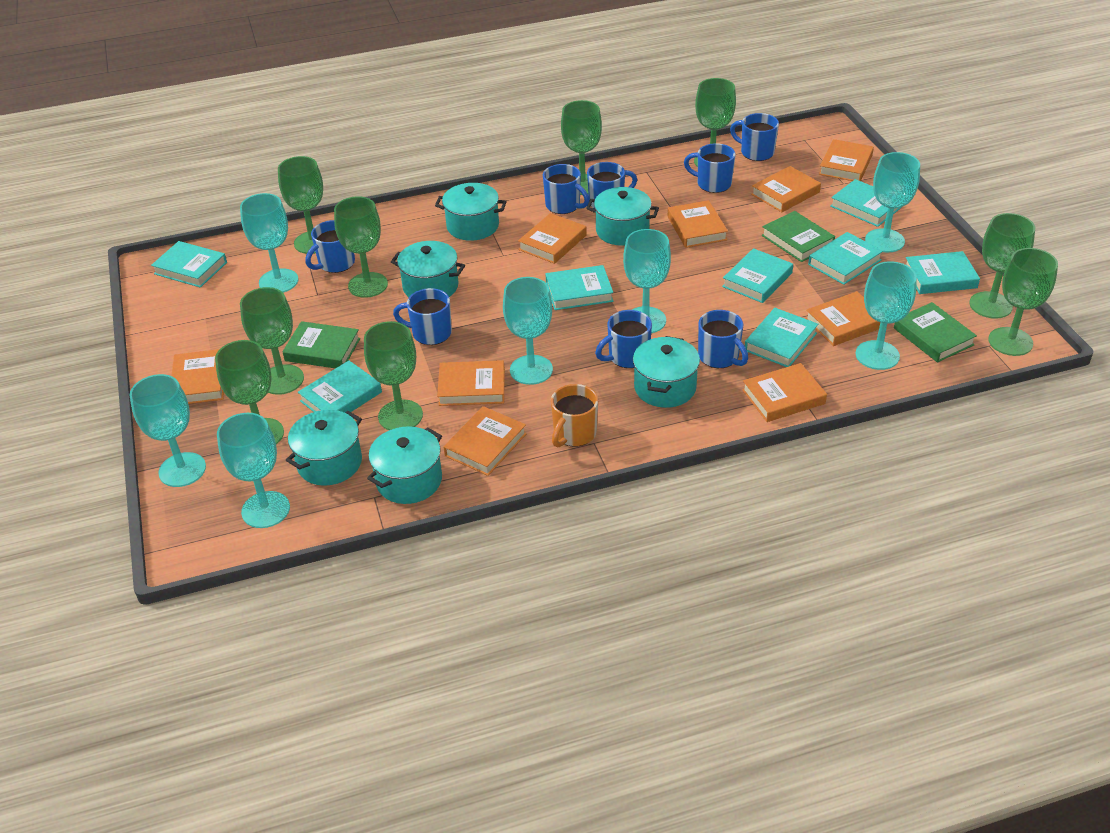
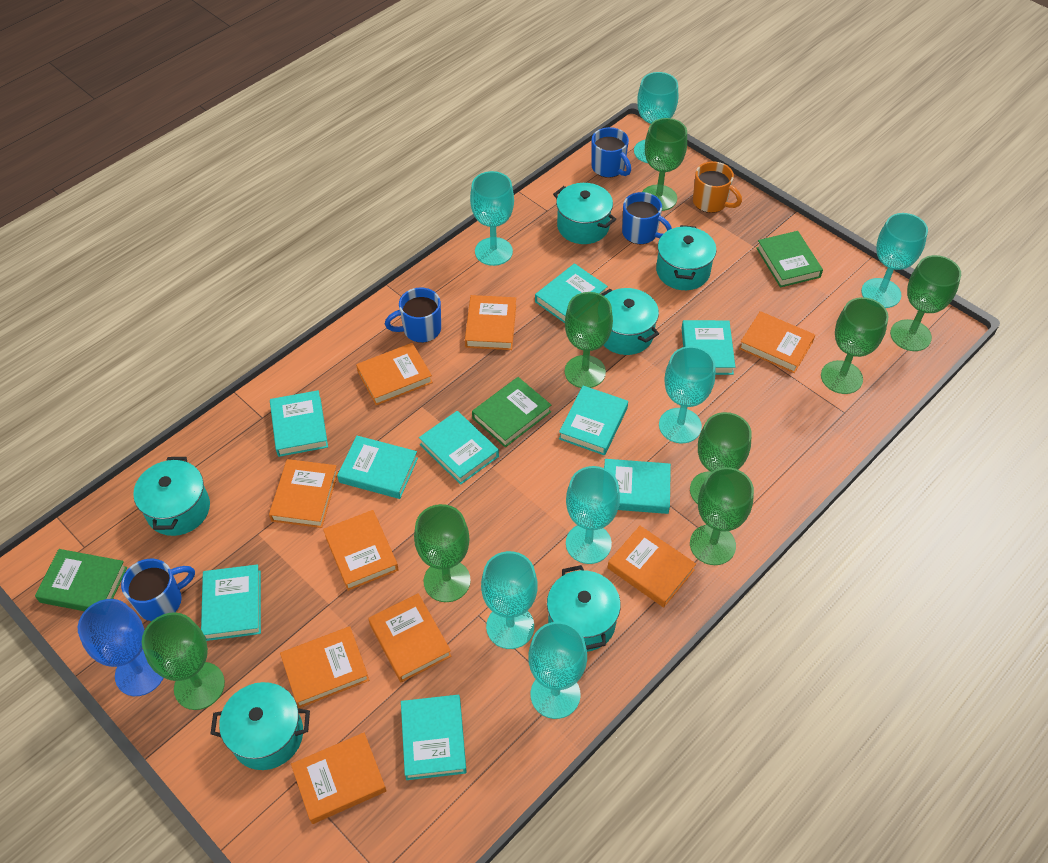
blue goblet: 0 -> 1
blue mug: 8 -> 4
green goblet: 9 -> 8
turquoise book: 8 -> 9

